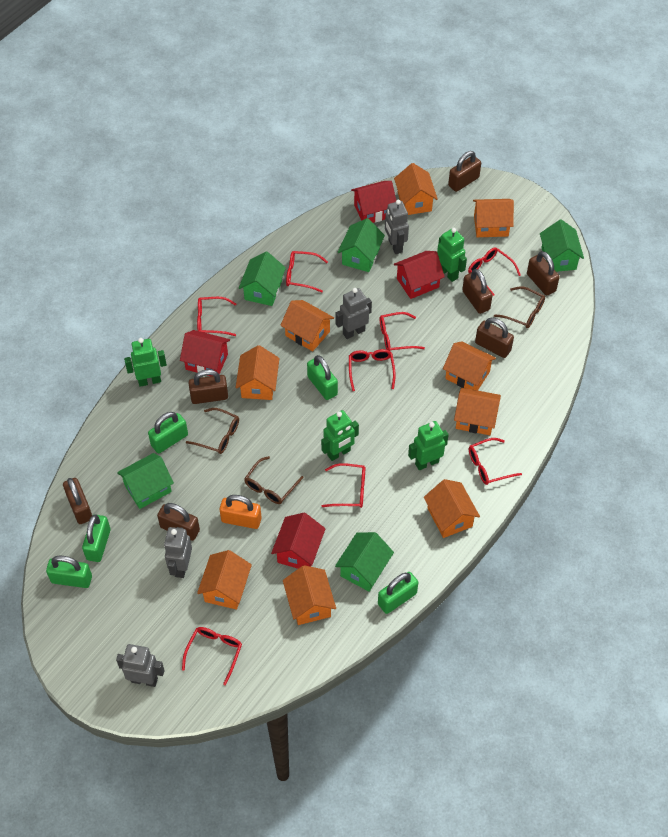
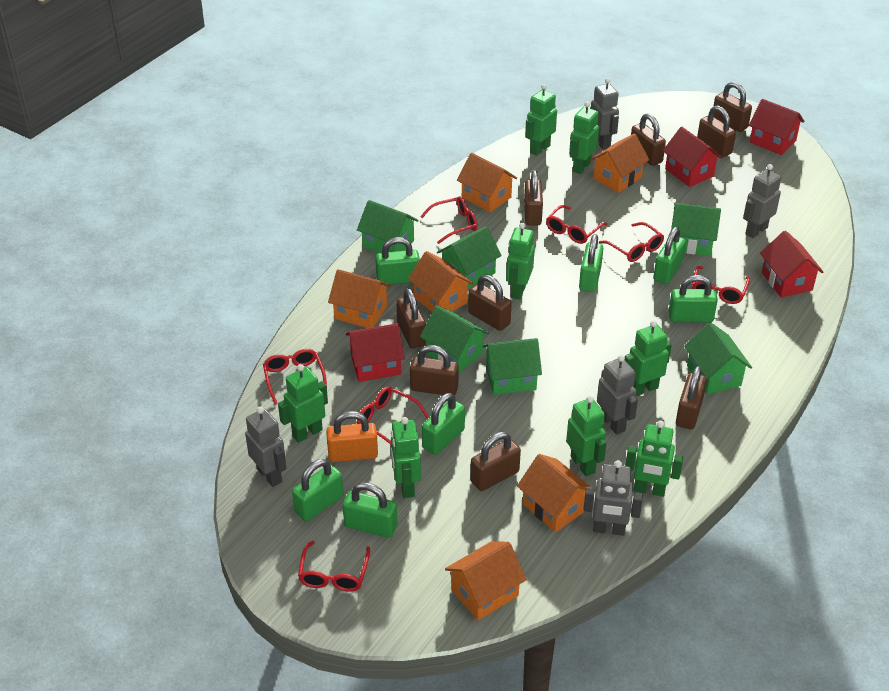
brown glasses: 3 -> 0
brown padlock: 7 -> 9
green house: 5 -> 6
green padlock: 5 -> 7
green robot: 4 -> 8
grey robot: 4 -> 5
orange house: 9 -> 6
red glasses: 8 -> 7

